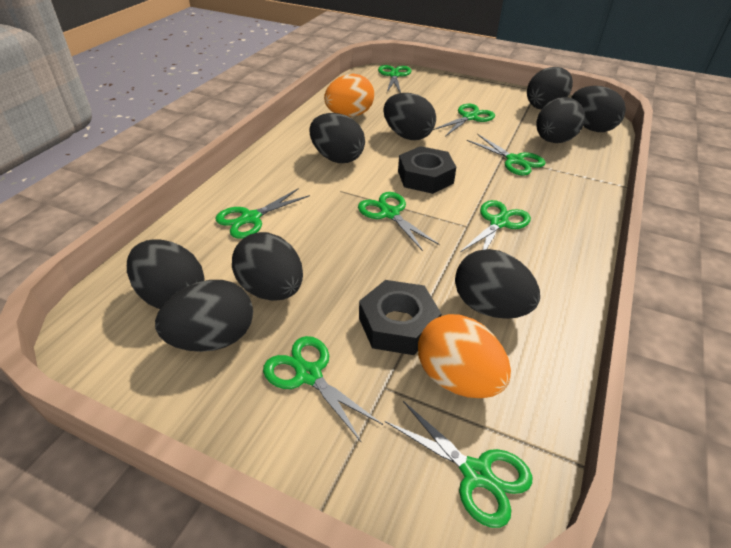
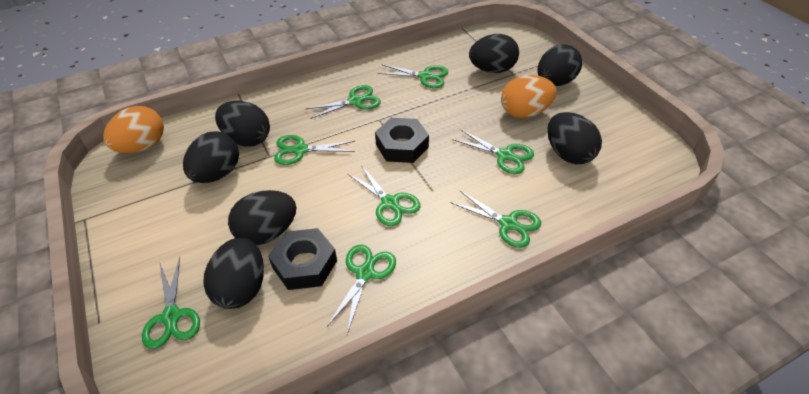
black egg: 9 -> 7

